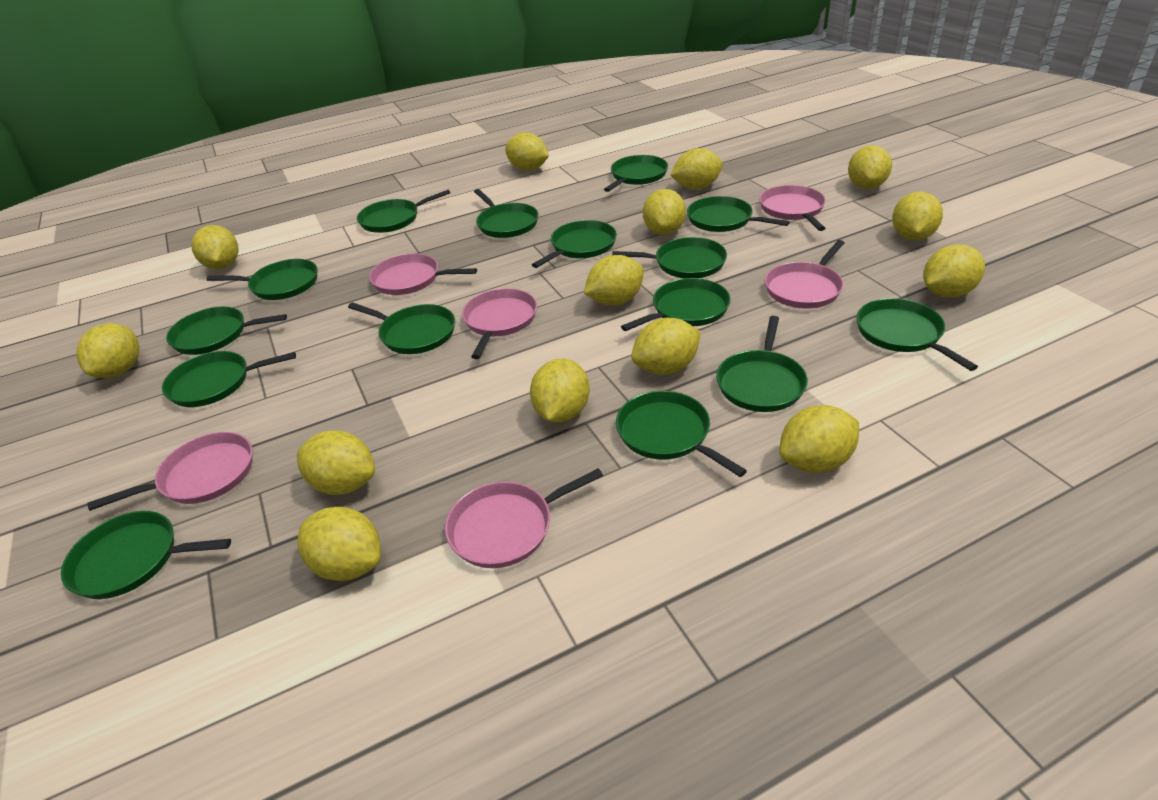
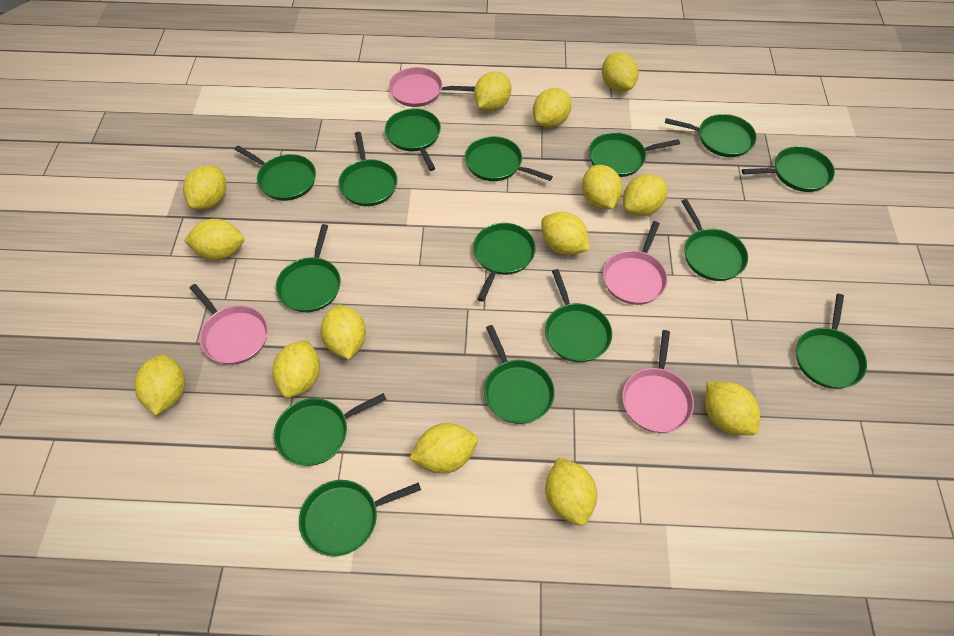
pink pan: 6 -> 4

